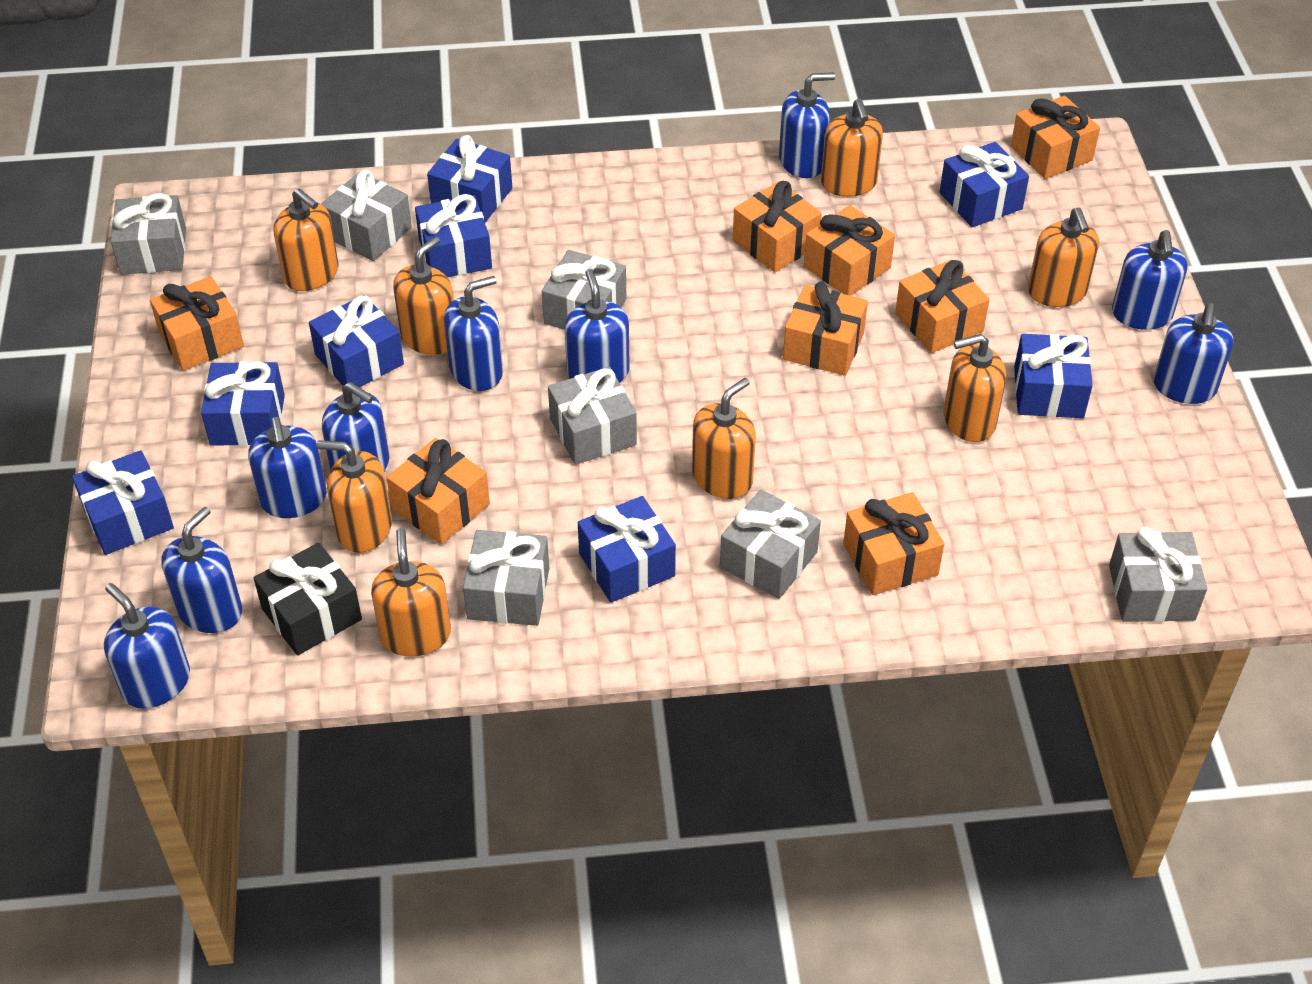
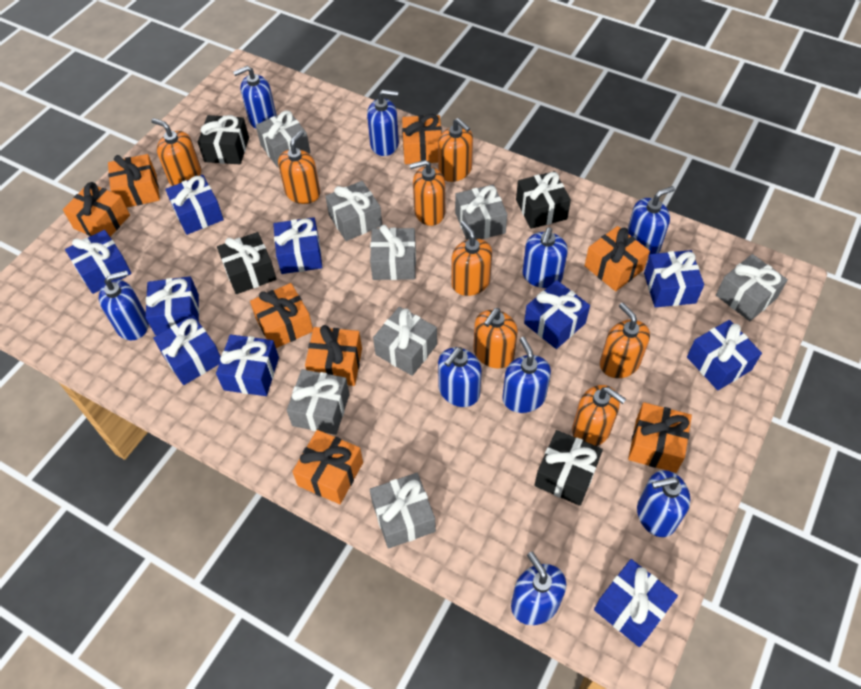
black gift: 1 -> 4
blue gift: 8 -> 10
grey gift: 7 -> 8

